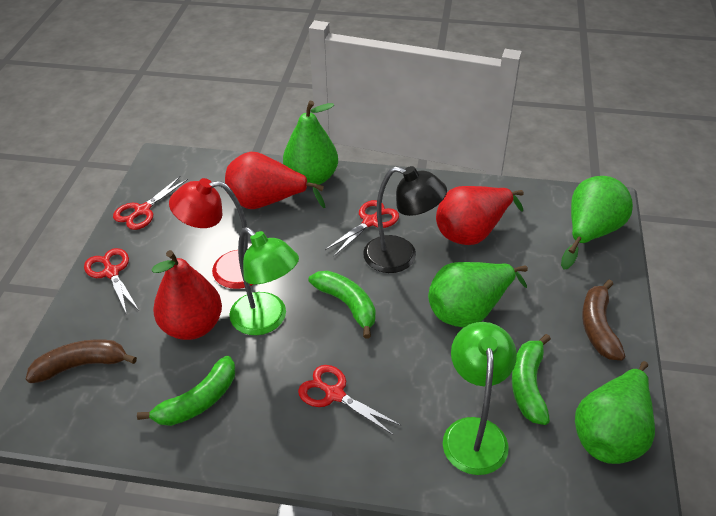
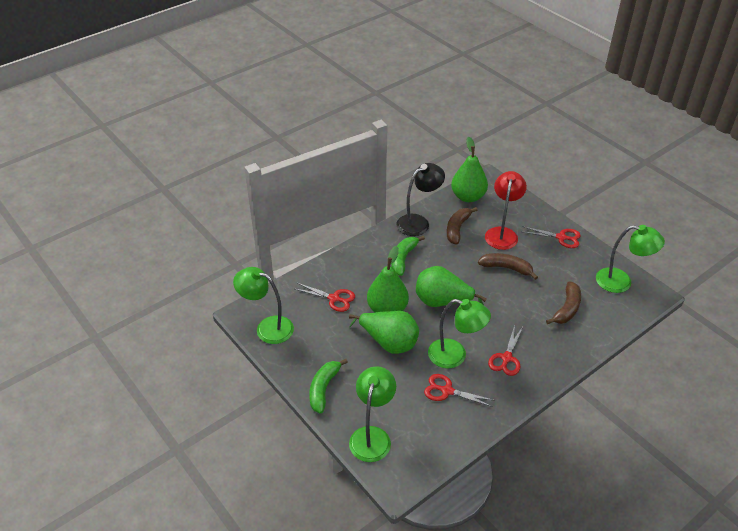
brown banana: 2 -> 3
green banana: 3 -> 2
green lamp: 2 -> 4
red pear: 3 -> 0

